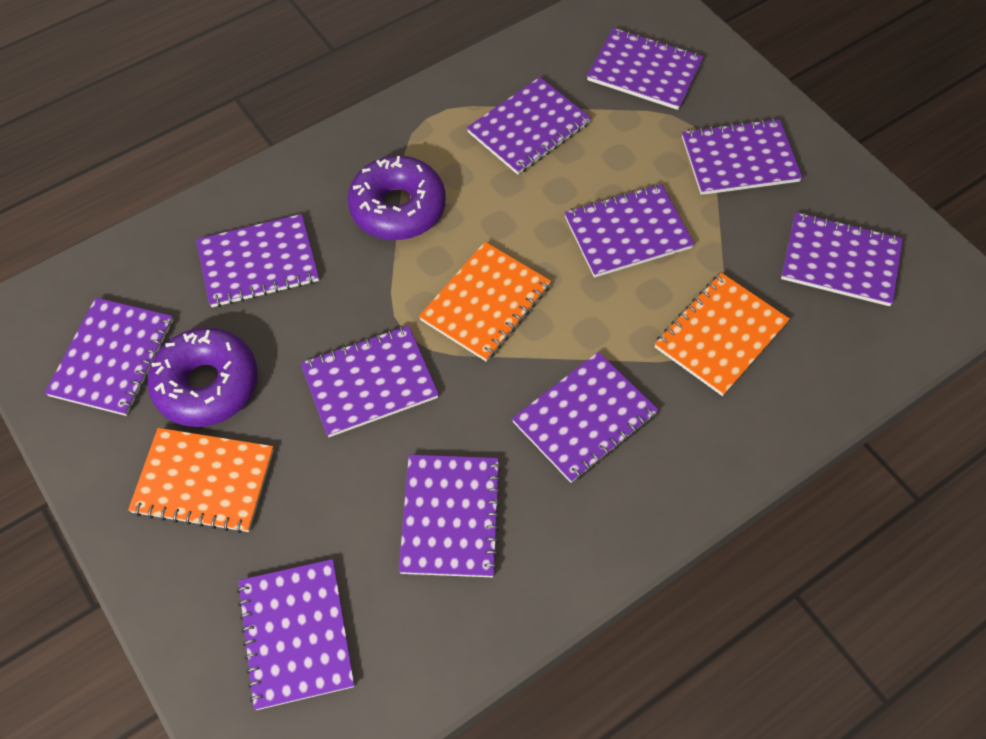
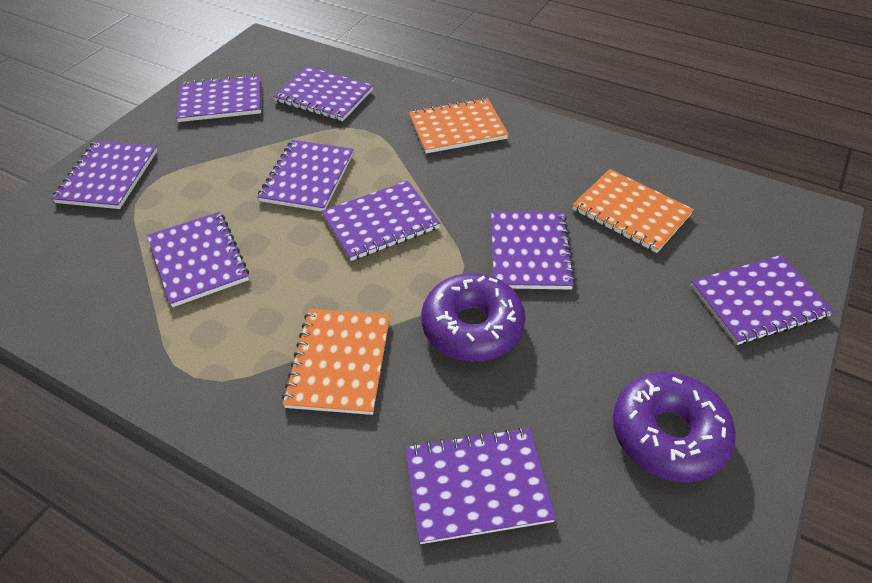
purple notebook: 11 -> 9

